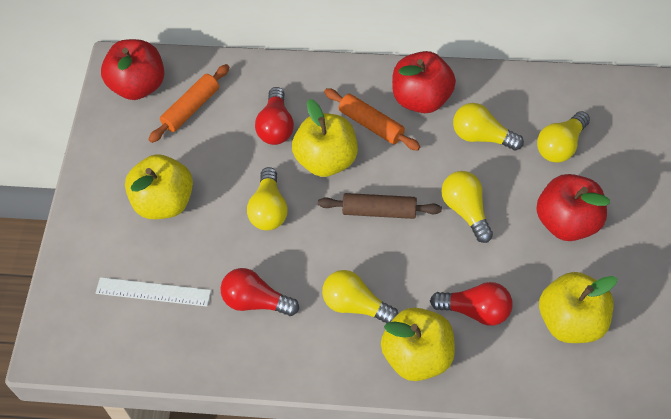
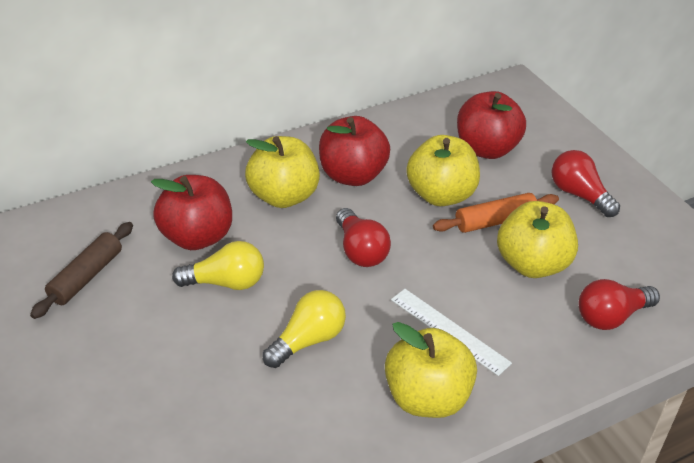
orange rolling pin: 2 -> 1
yellow light bulb: 5 -> 2

